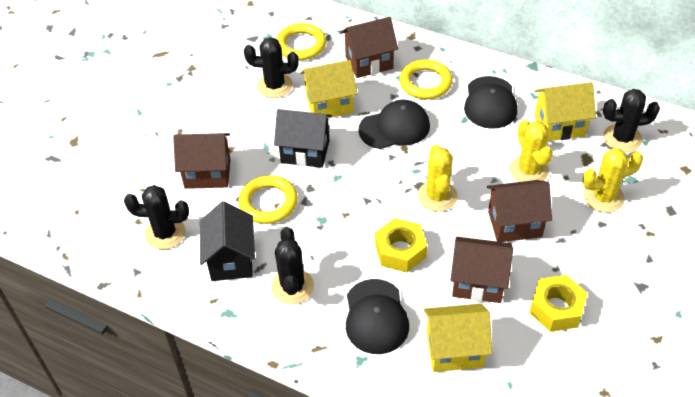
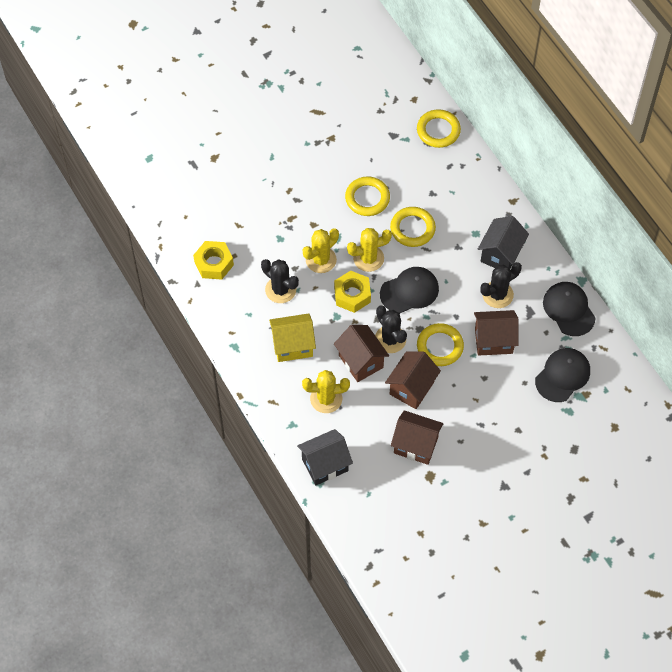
black cactus: 4 -> 3
yellow house: 3 -> 1
yellow ring: 3 -> 4

